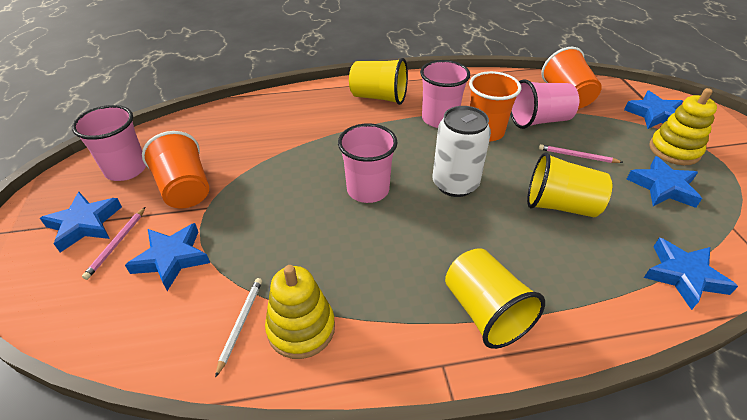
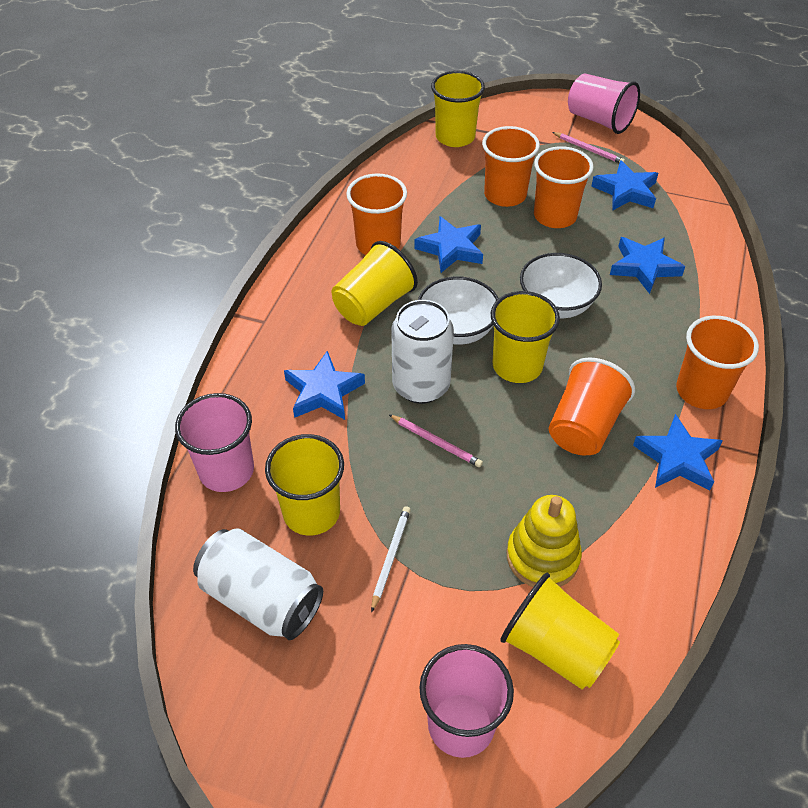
orange cup: 3 -> 5
pink cup: 4 -> 3
white bowl: 0 -> 2
white can: 1 -> 2
yellow cup: 3 -> 5
yellow stacking toy: 2 -> 1

